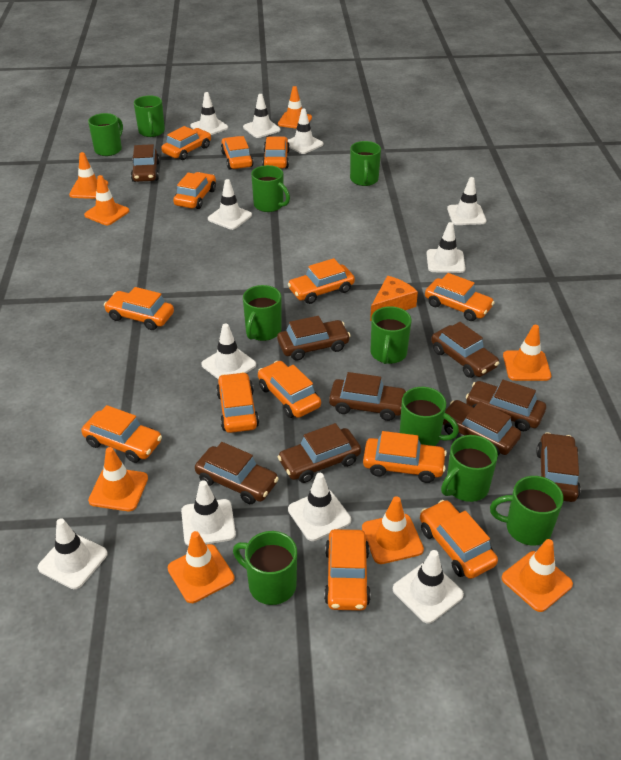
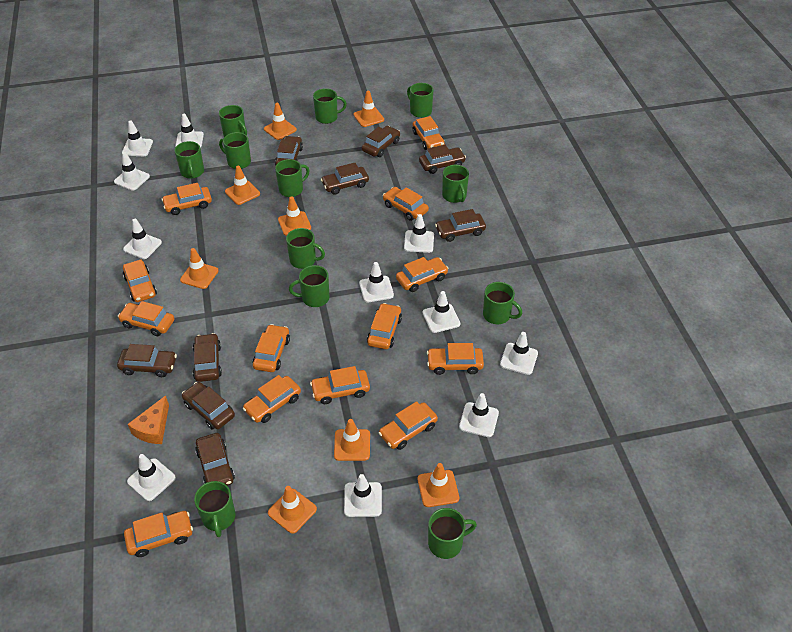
green mug: 10 -> 12

